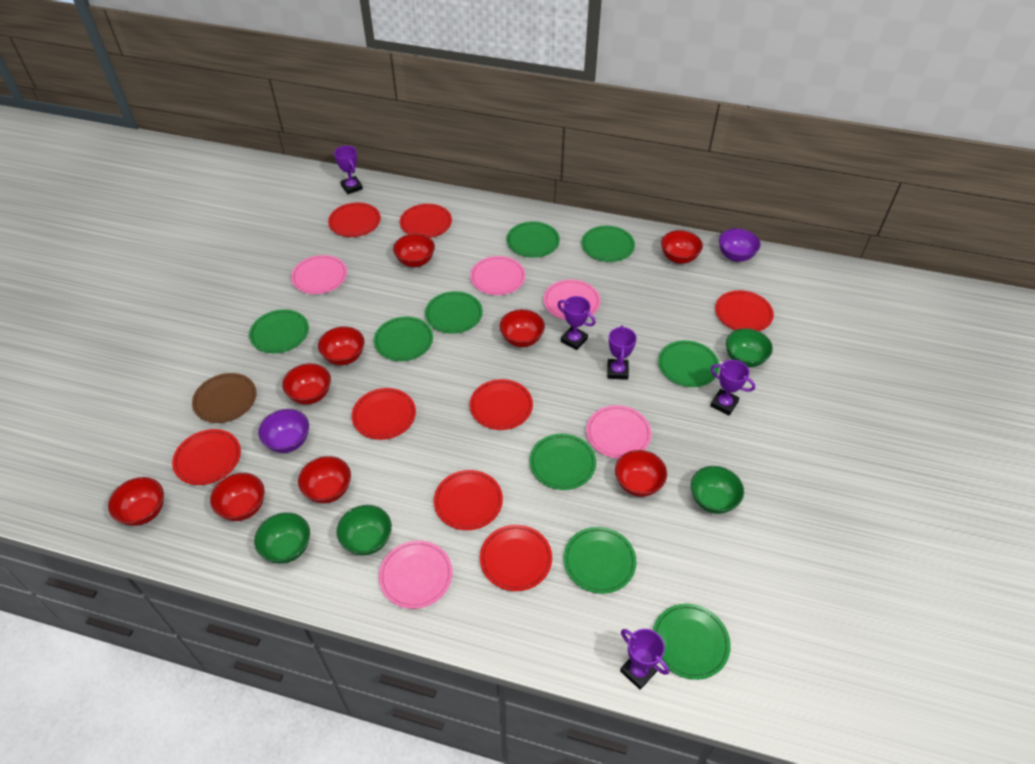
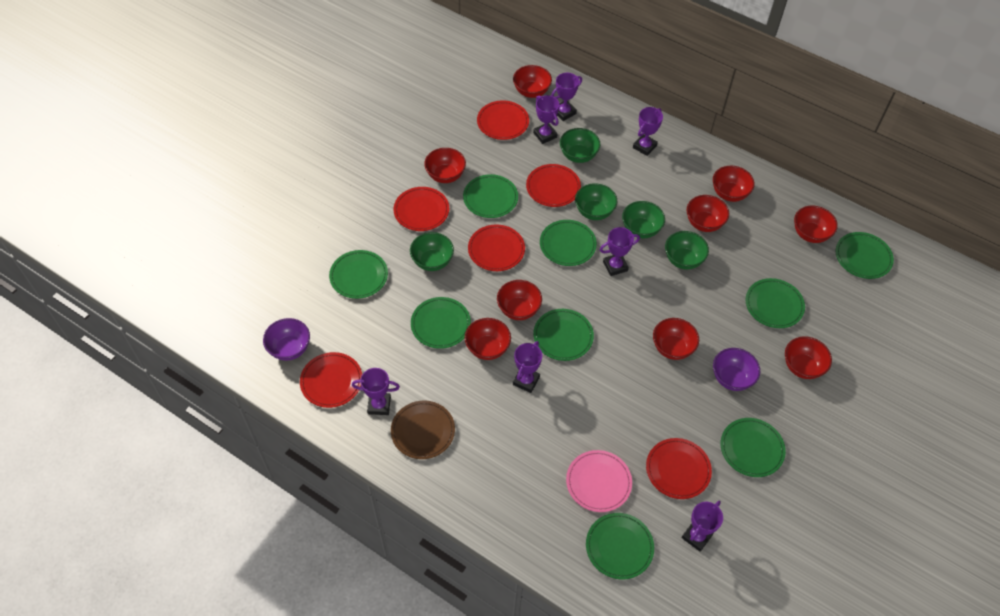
green bowl: 4 -> 5
pink plate: 5 -> 1
purple trophy: 5 -> 7
red plate: 8 -> 6

